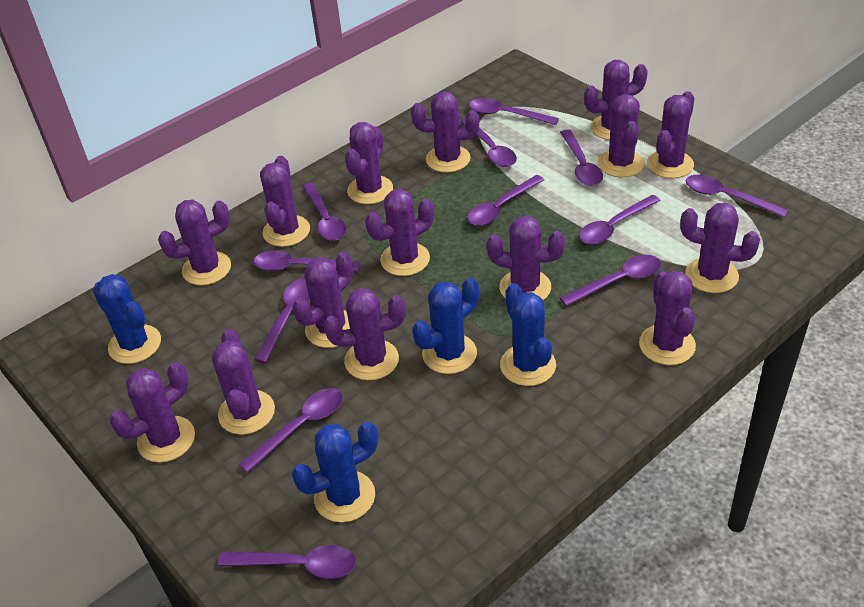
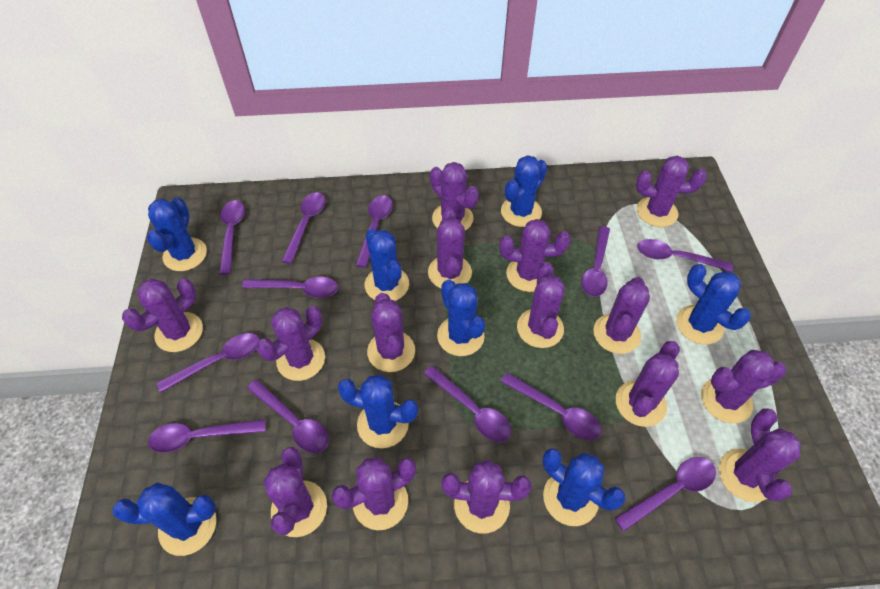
blue cactus: 4 -> 8

